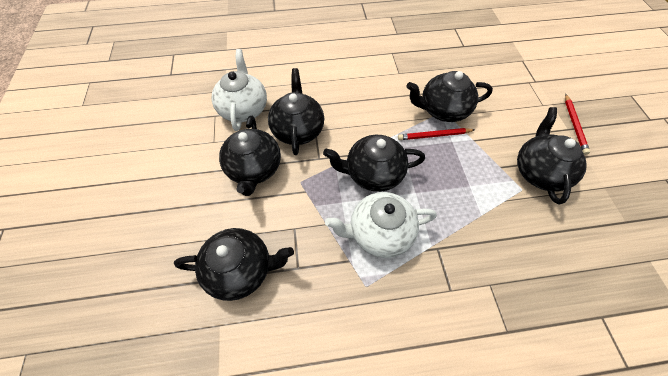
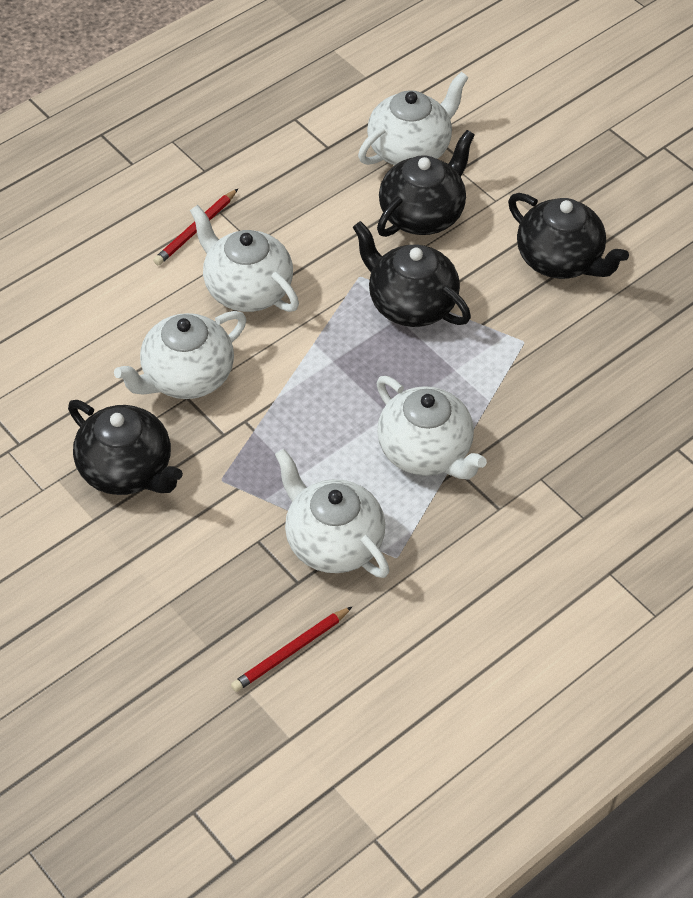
black teapot: 6 -> 4
white teapot: 2 -> 5

